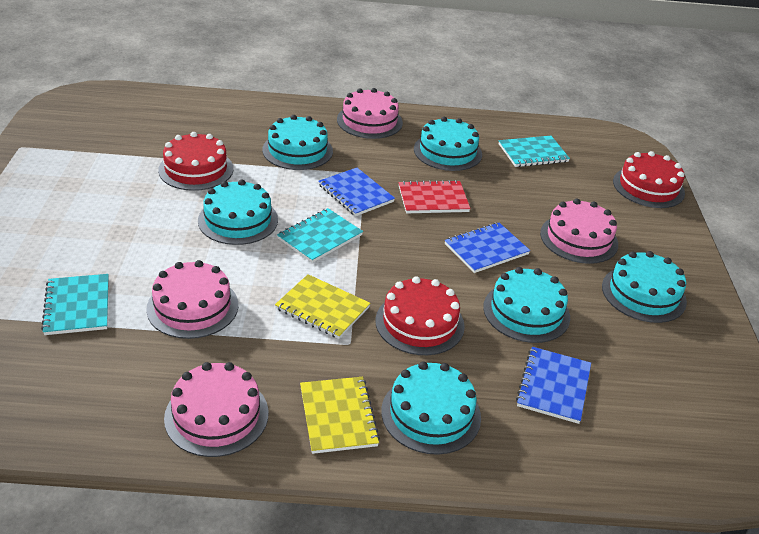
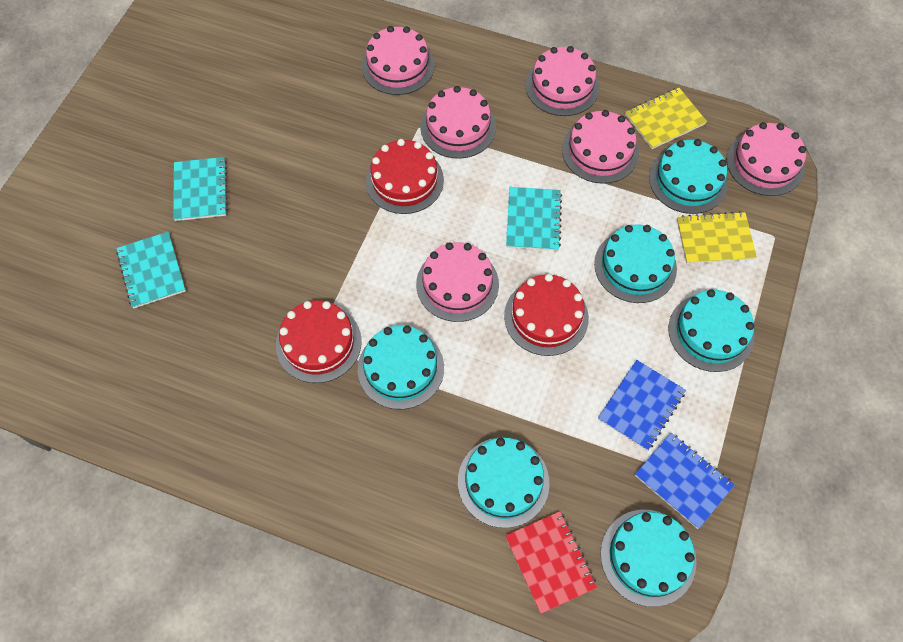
blue notebook: 3 -> 2
pink cake: 4 -> 6

